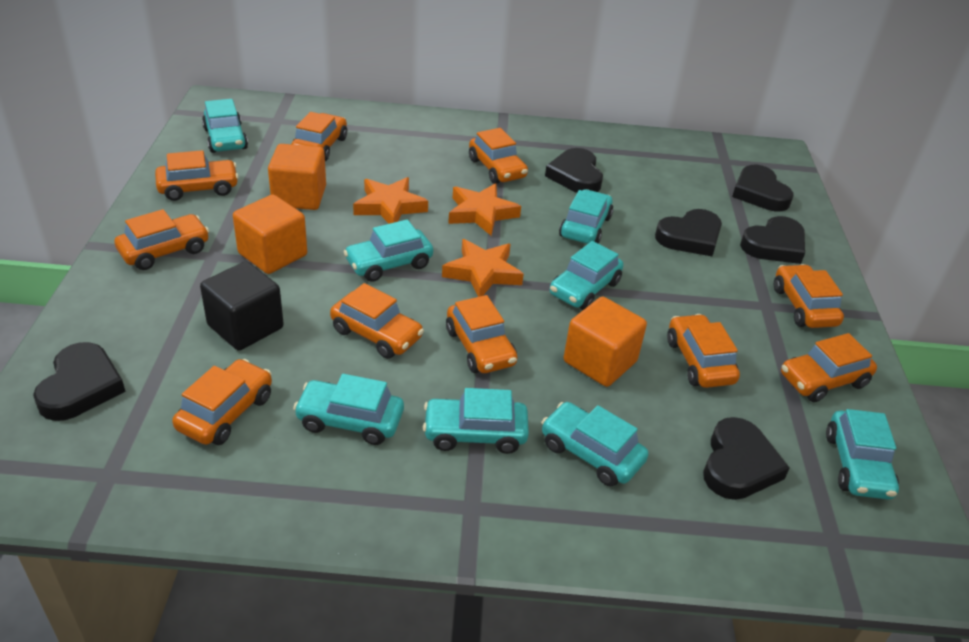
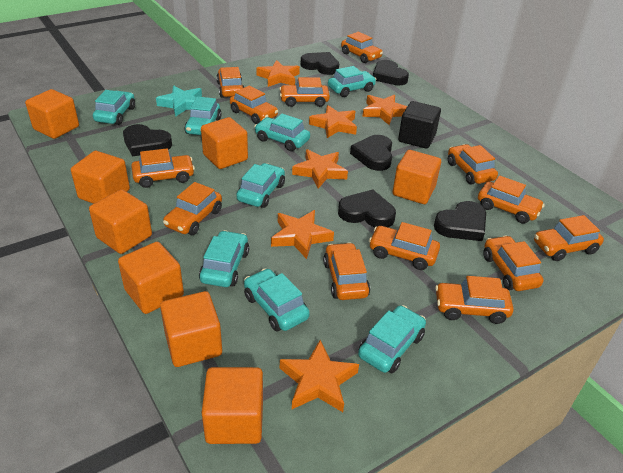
orange car: 10 -> 13
orange cube: 3 -> 8
orange star: 3 -> 6
turquoise star: 0 -> 1

